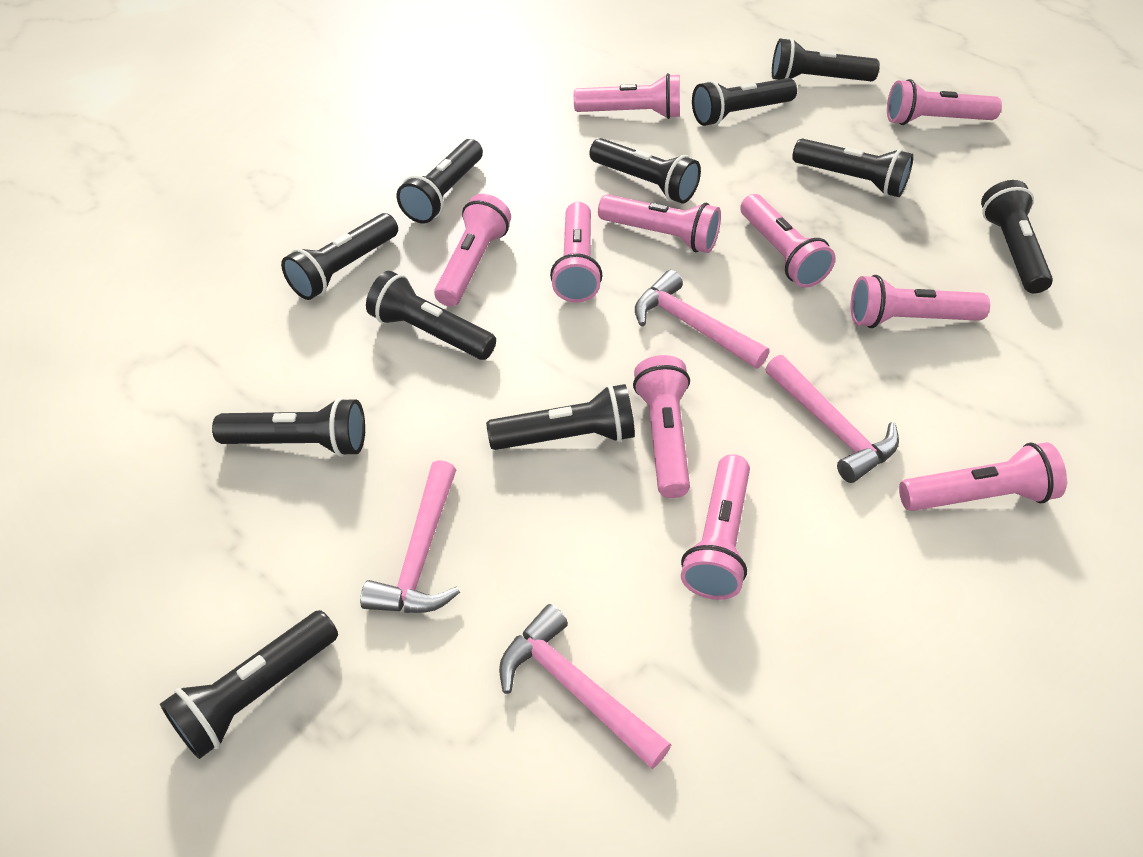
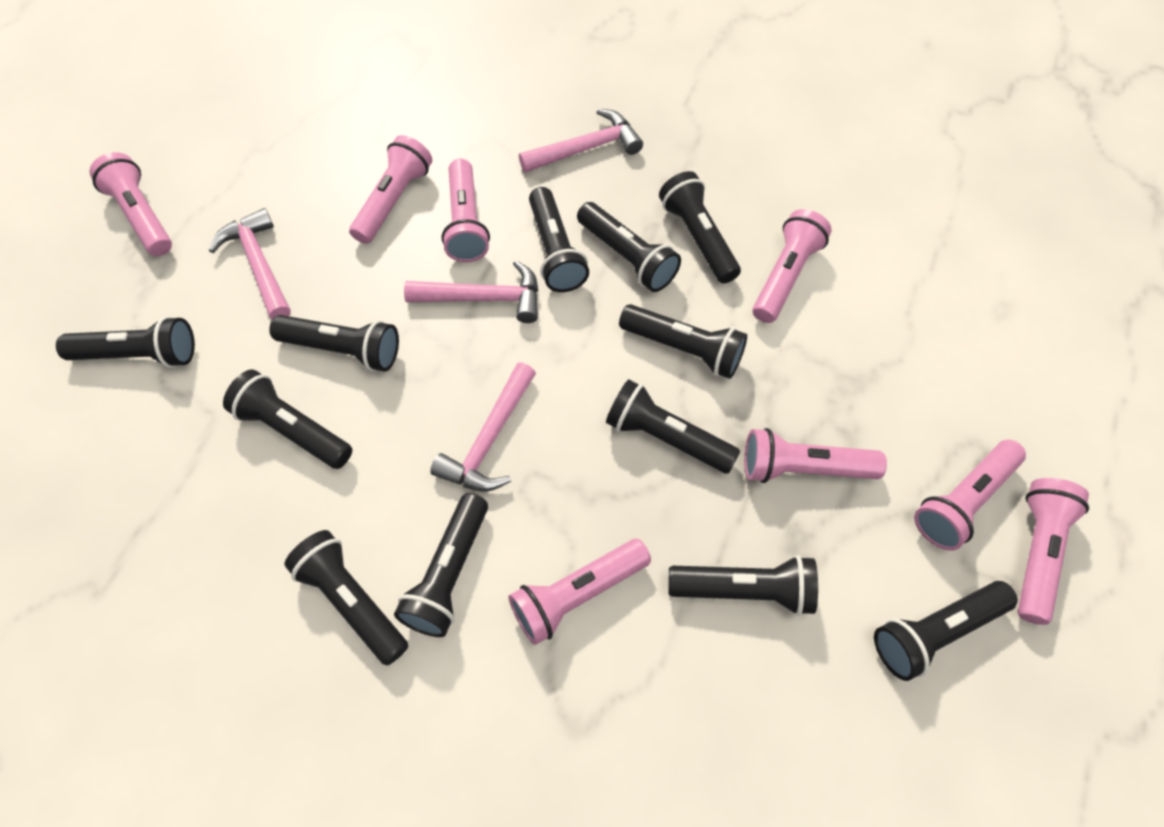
black flashlight: 11 -> 12
pink flashlight: 10 -> 8

